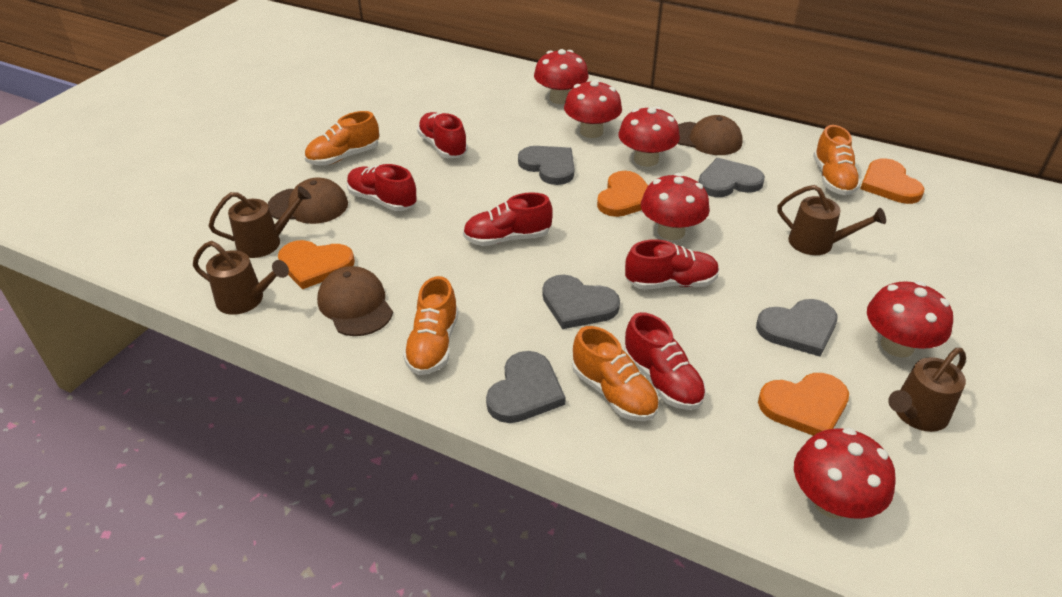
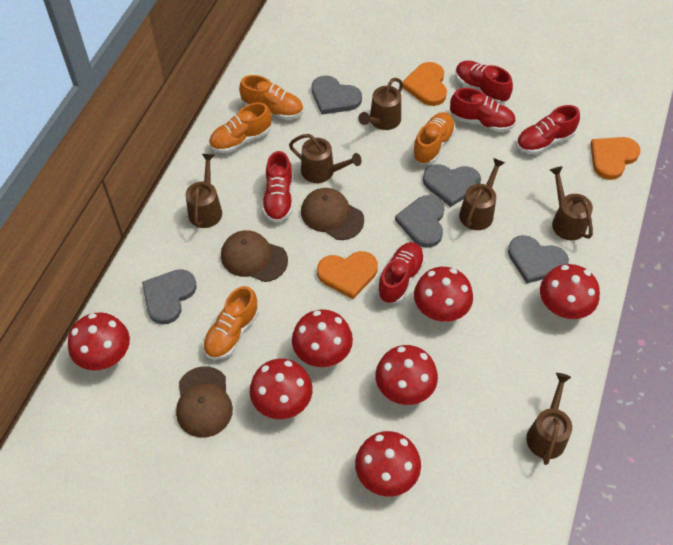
brown watering can: 4 -> 6
orange heart: 4 -> 3
red mushroom: 6 -> 7

